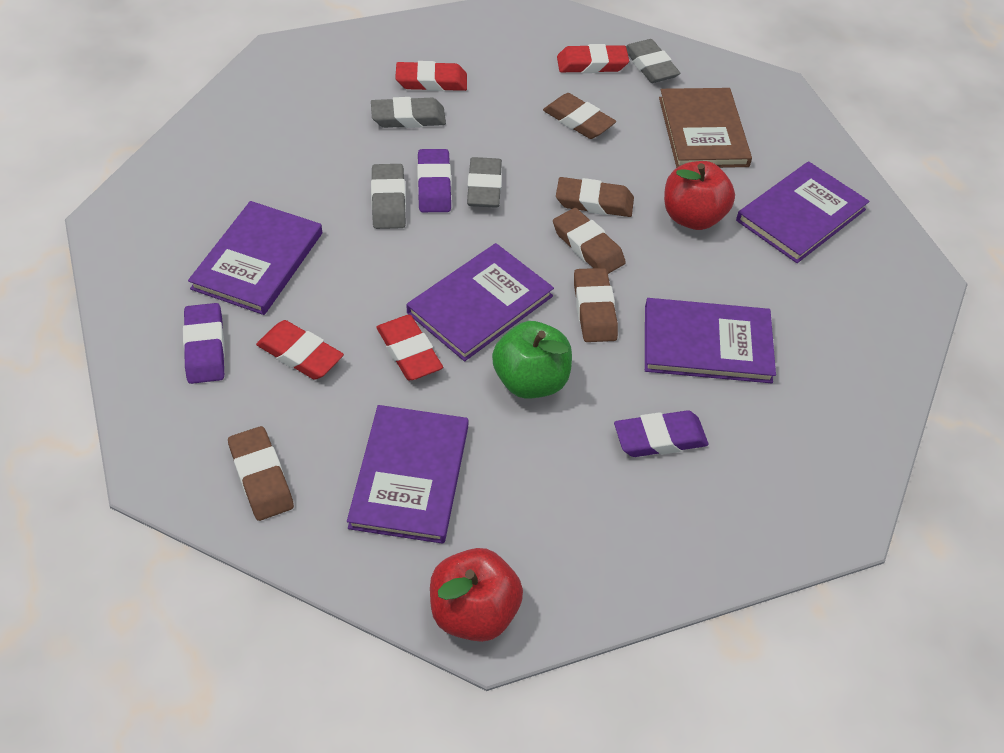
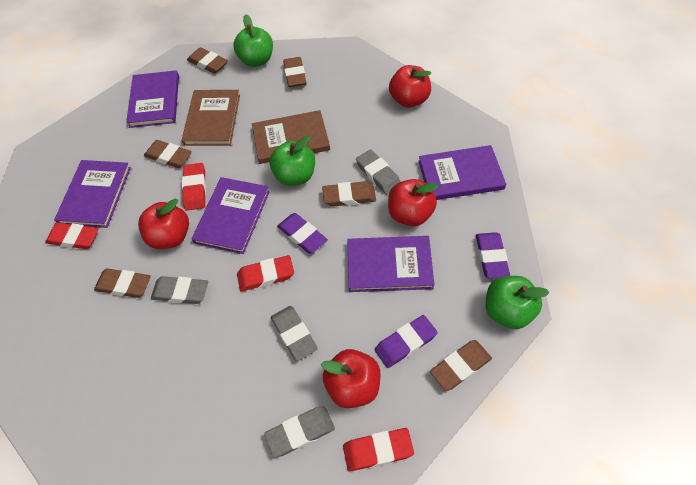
brown book: 1 -> 2
brown eraser: 5 -> 6
green apple: 1 -> 3
red apple: 2 -> 4

